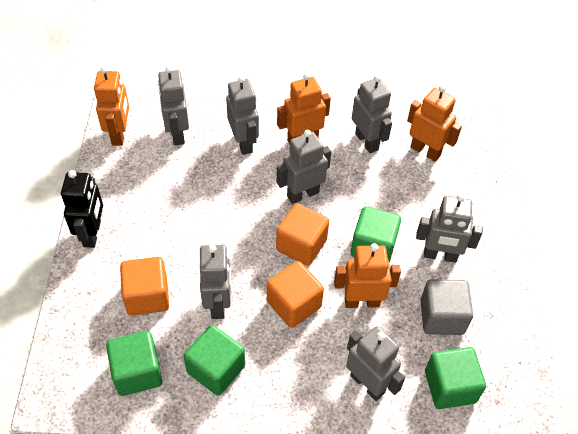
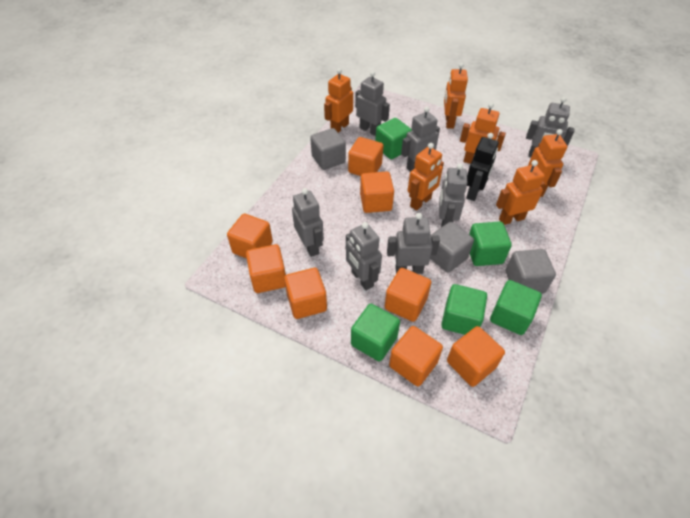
green cube: 4 -> 5
grey cube: 1 -> 3
orange cube: 3 -> 8
orange robot: 4 -> 6

